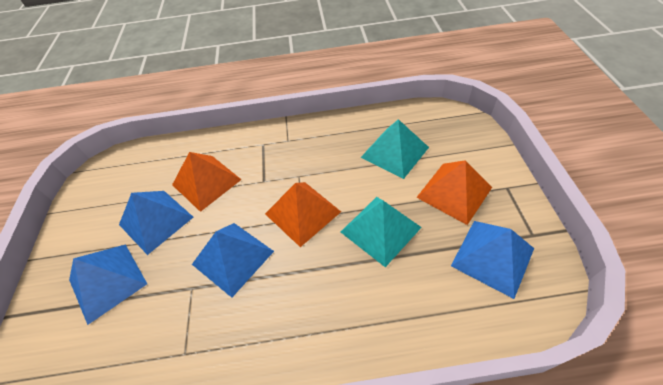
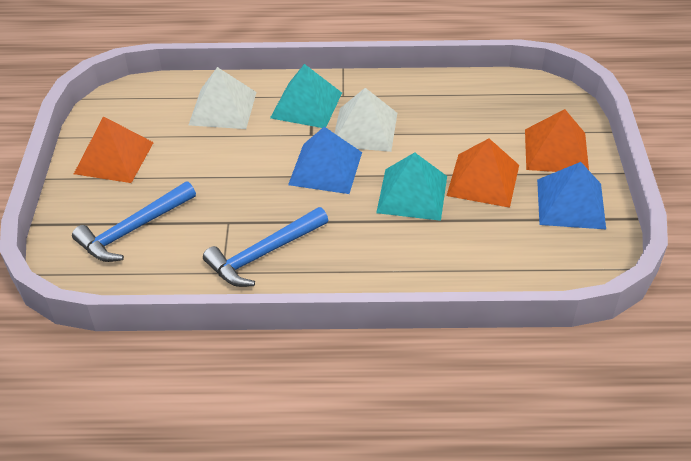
blue hammer: 0 -> 2
blue pyramid: 4 -> 2
white pyramid: 0 -> 2

